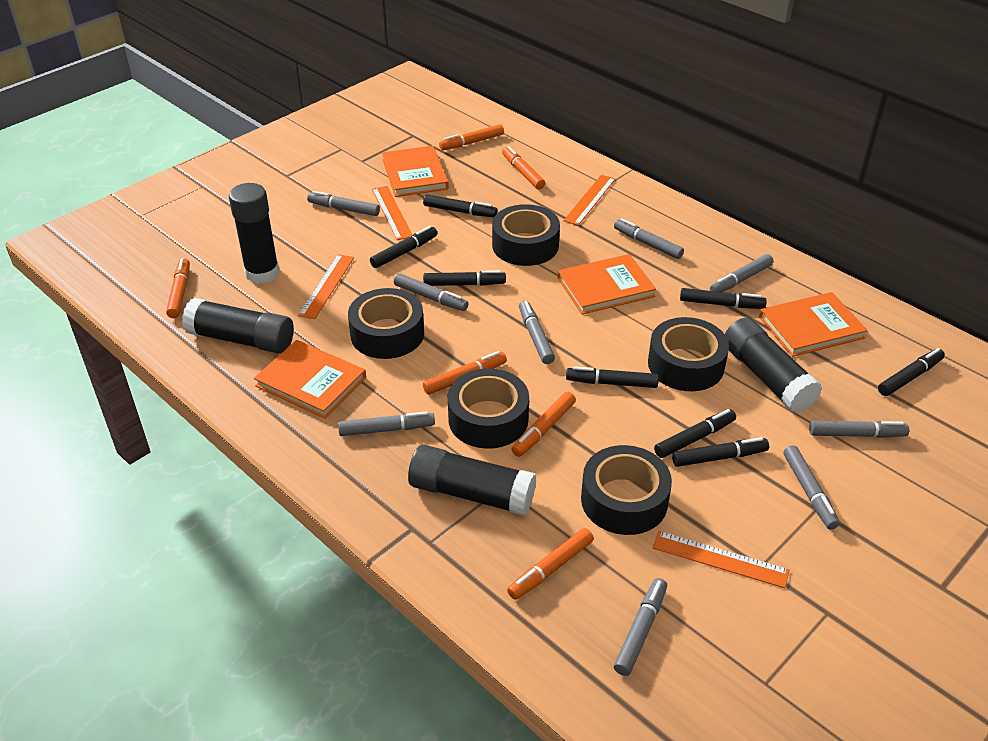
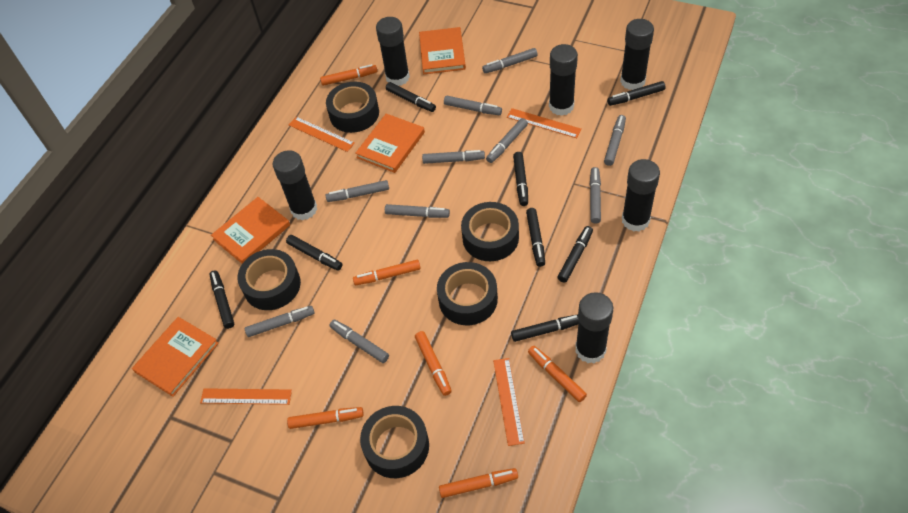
black glue stick: 4 -> 6
grey marker: 9 -> 10

